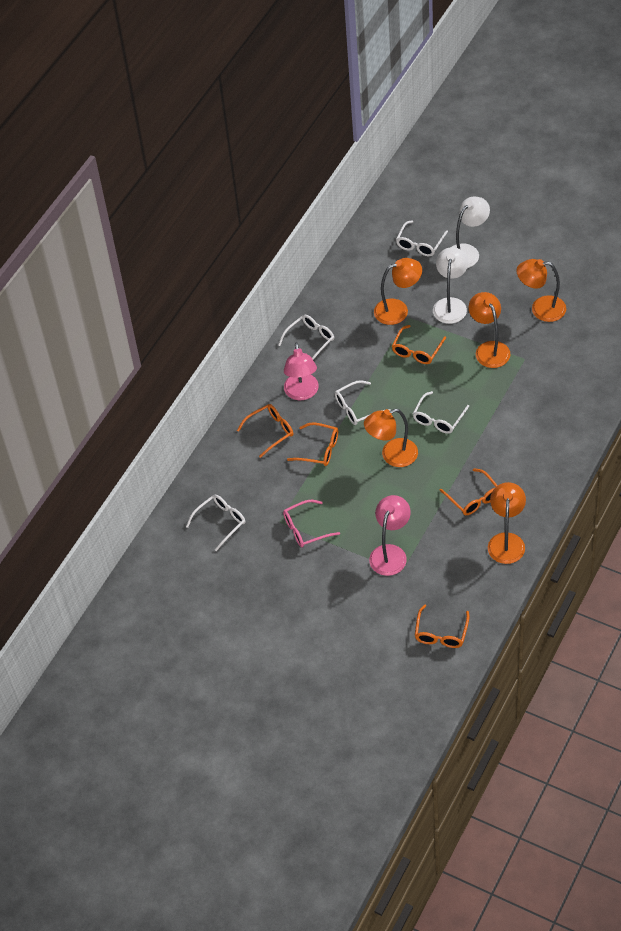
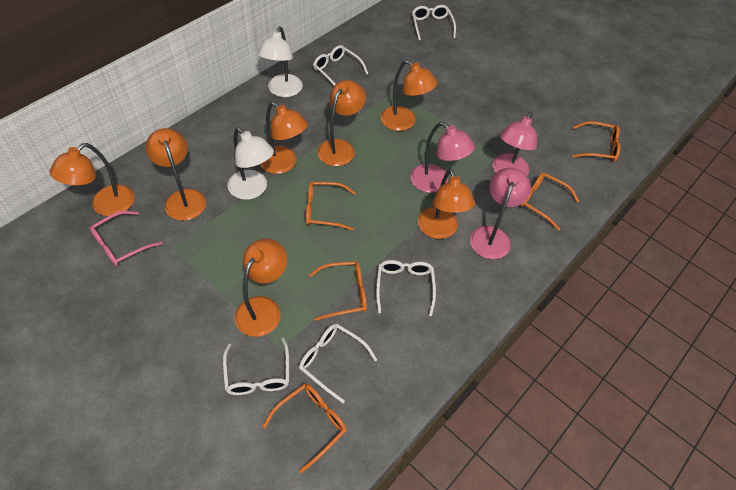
orange lamp: 5 -> 7
pink lamp: 2 -> 3

